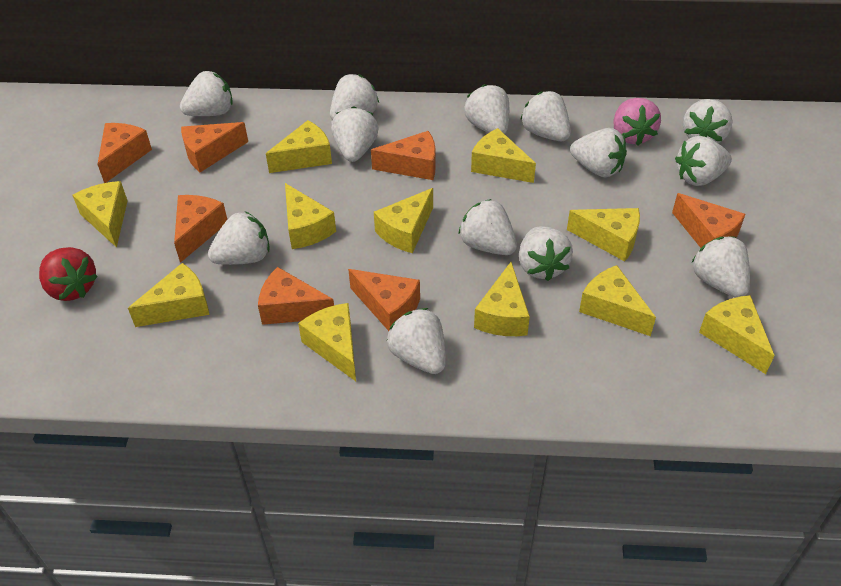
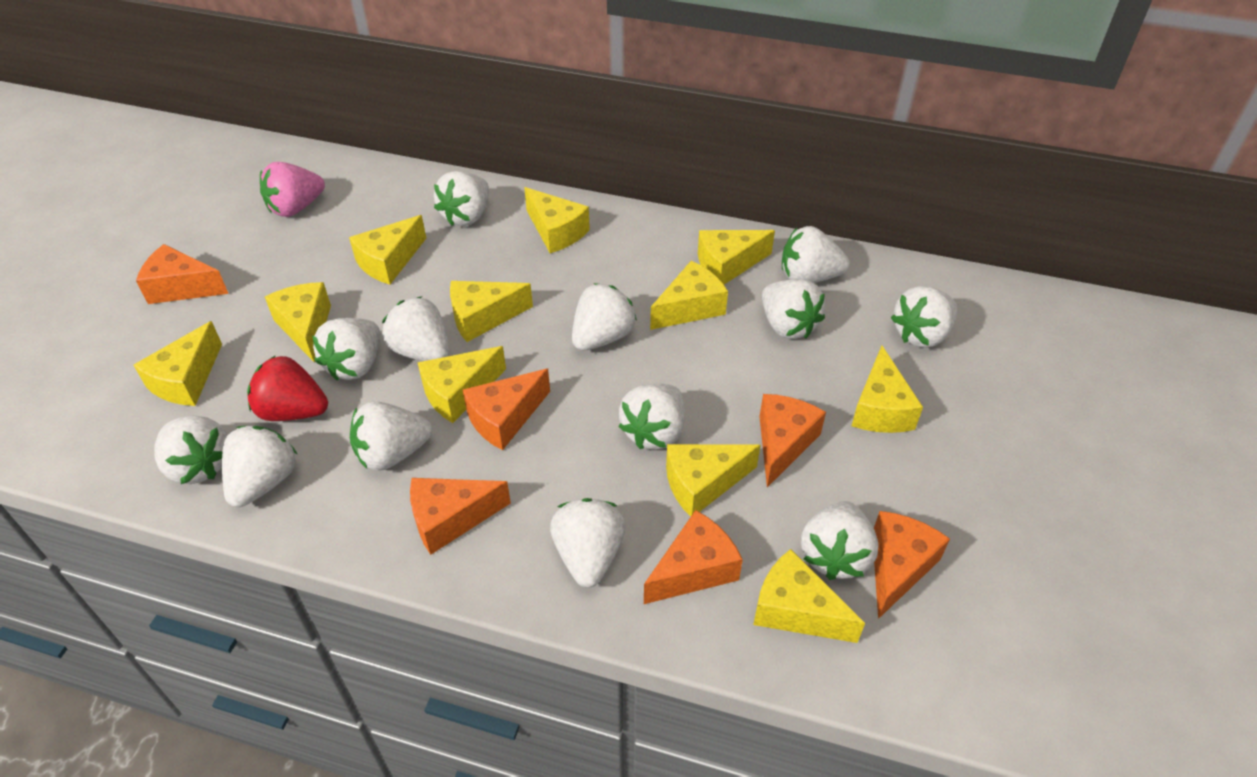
orange cheese: 7 -> 6

